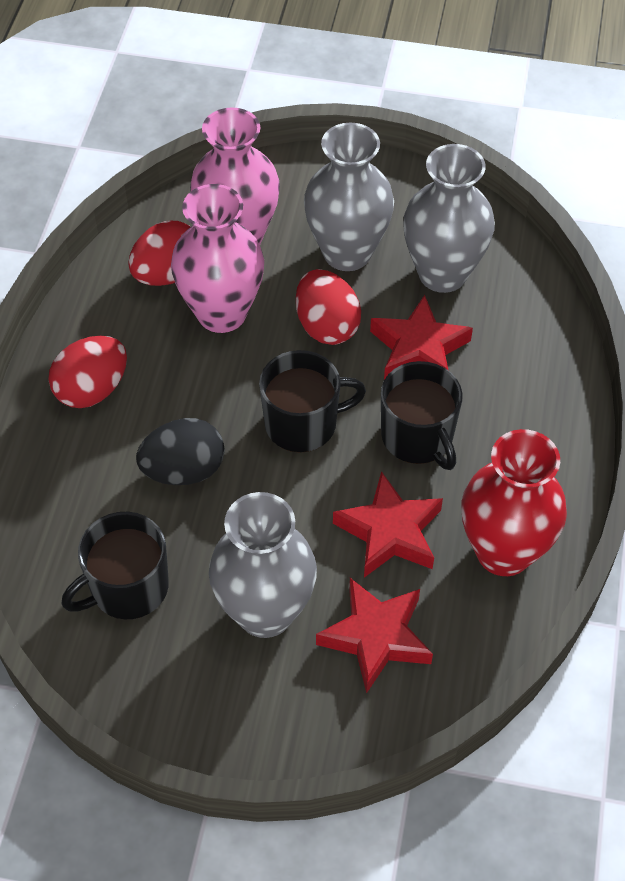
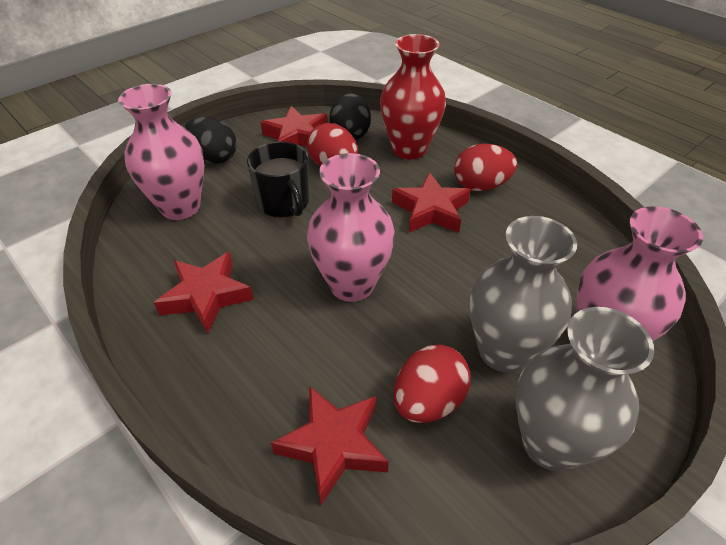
black egg: 1 -> 2
black mug: 3 -> 1
grey vase: 3 -> 2
pink vase: 2 -> 3
red star: 3 -> 4

